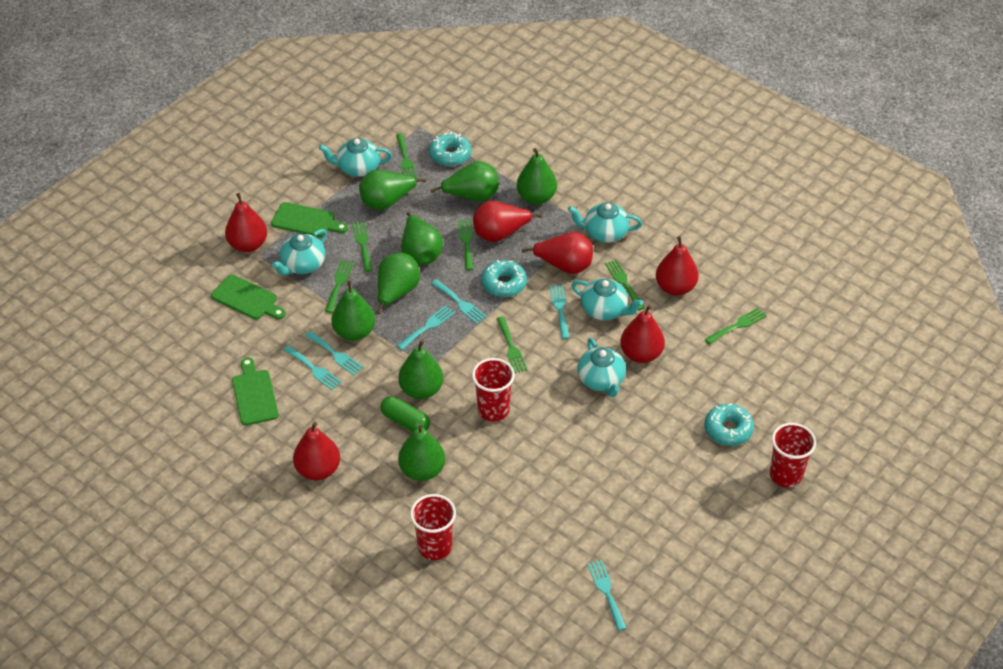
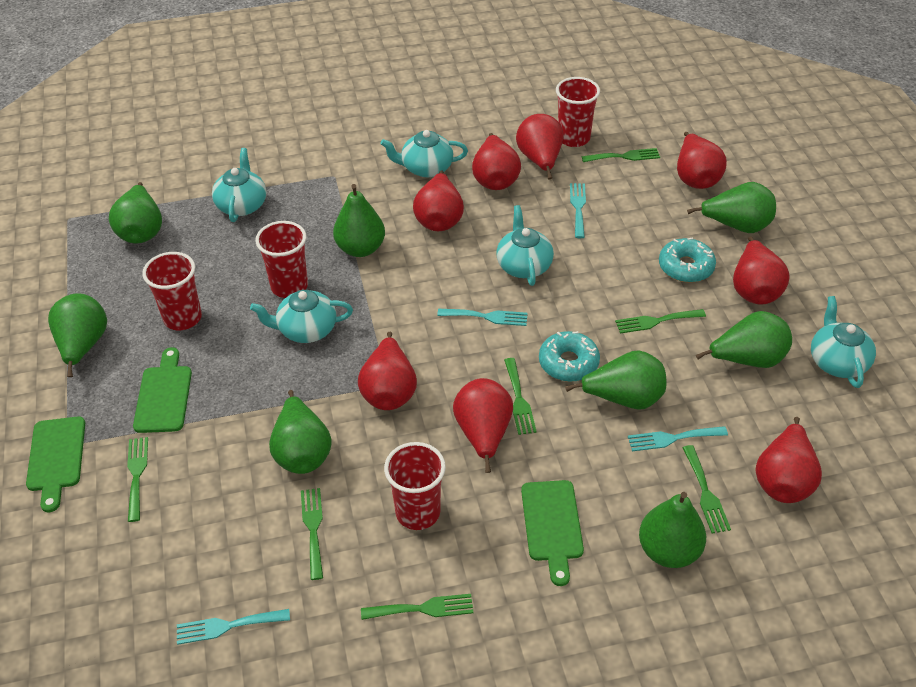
green capsule: 1 -> 0
red cup: 3 -> 4
red pear: 6 -> 8
turquoise donut: 3 -> 2
turquoise fork: 6 -> 4

